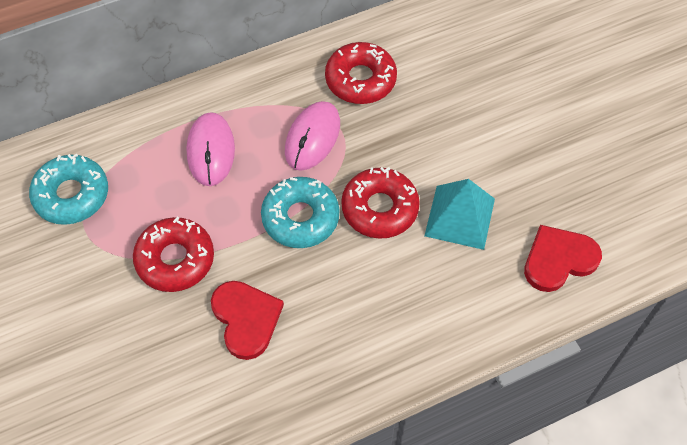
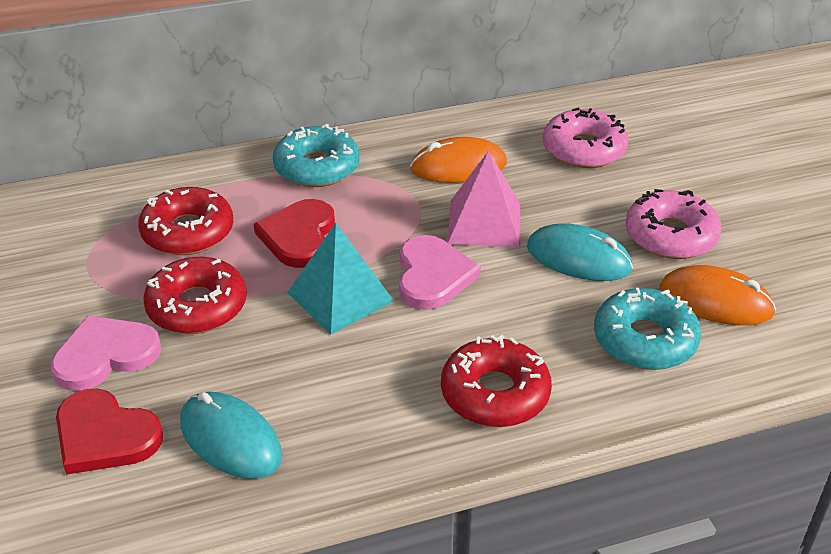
orange mouse: 0 -> 2
pink donut: 0 -> 2
pink heart: 0 -> 2
pink mouse: 2 -> 0
pink pyramid: 0 -> 1
turquoise mouse: 0 -> 2

